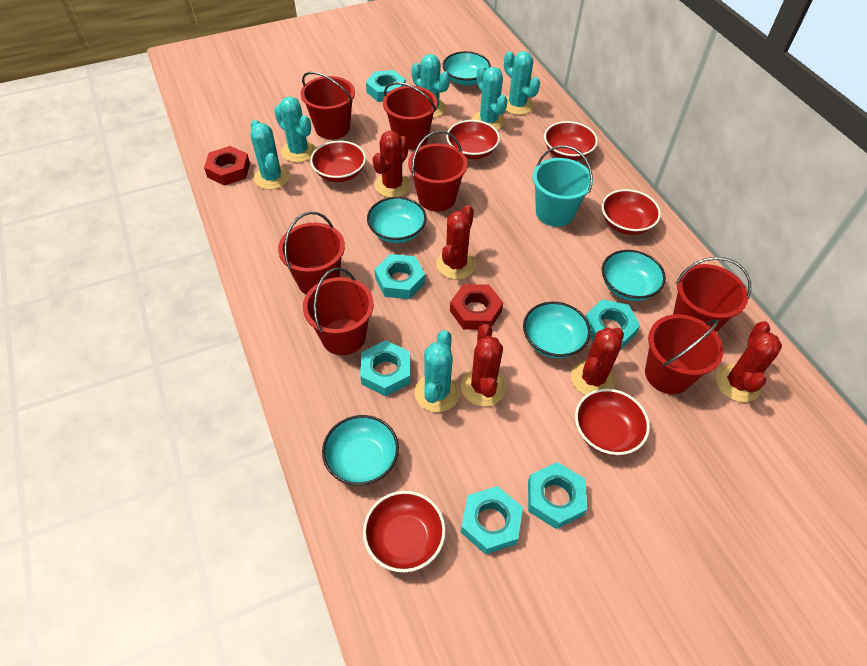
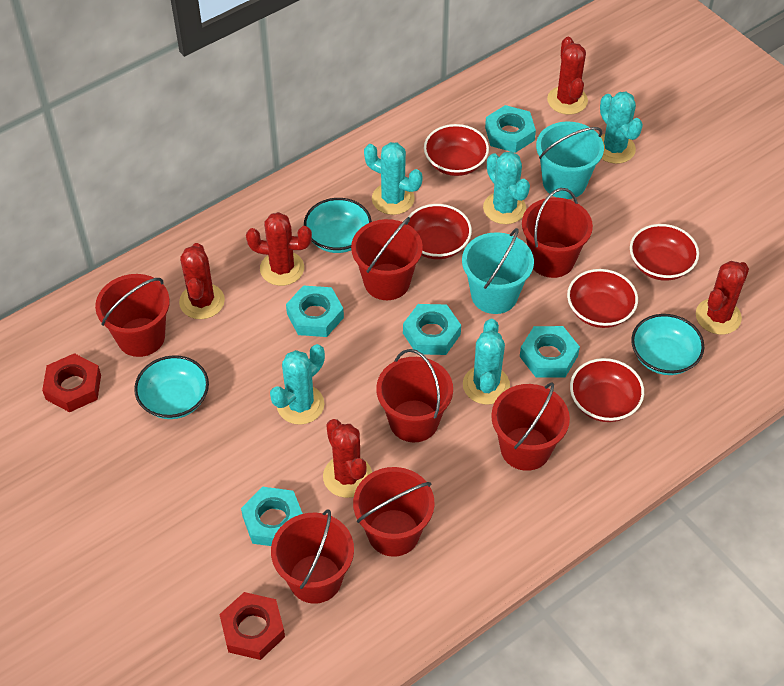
red bowl: 6 -> 5
turquoise bowl: 5 -> 3
turquoise bucket: 1 -> 2
turquoise cactus: 6 -> 5
turquoise nut: 6 -> 5

